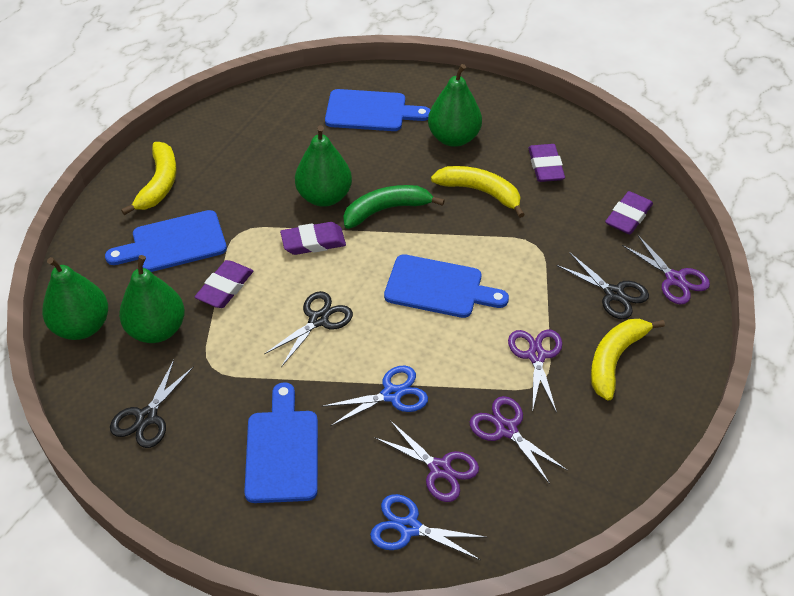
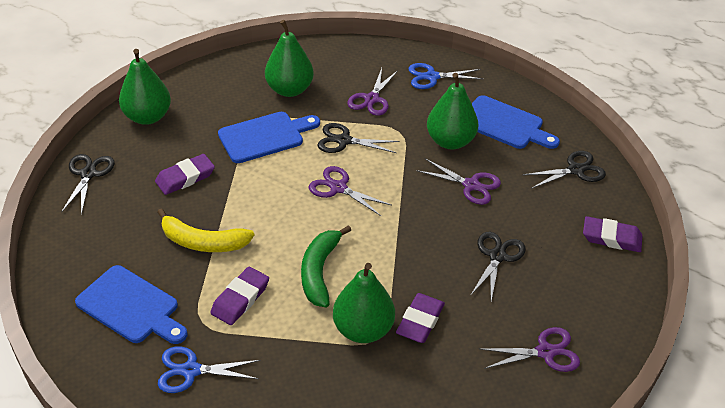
black scissors: 3 -> 4
blue cutting board: 4 -> 3
yellow banana: 3 -> 1

